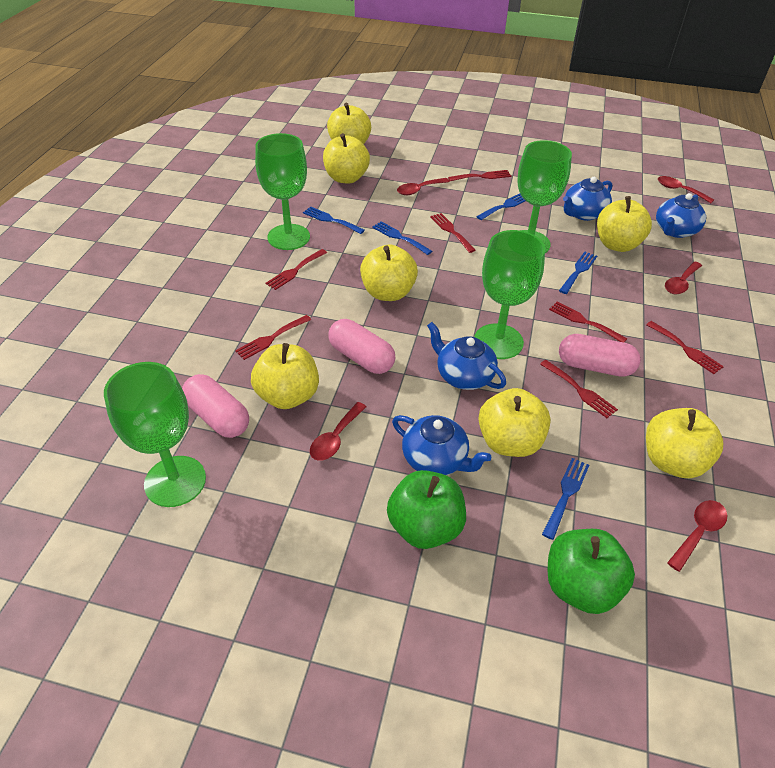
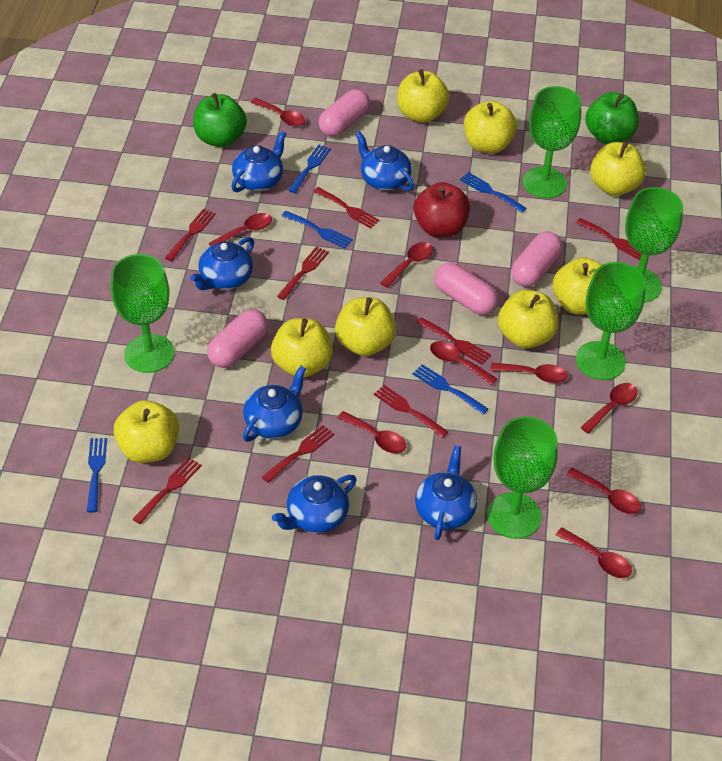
blue teapot: 4 -> 6
green goblet: 4 -> 5
pink capsule: 3 -> 4
red apple: 0 -> 1
red fork: 7 -> 8
red spoon: 5 -> 9
yellow apple: 7 -> 8

